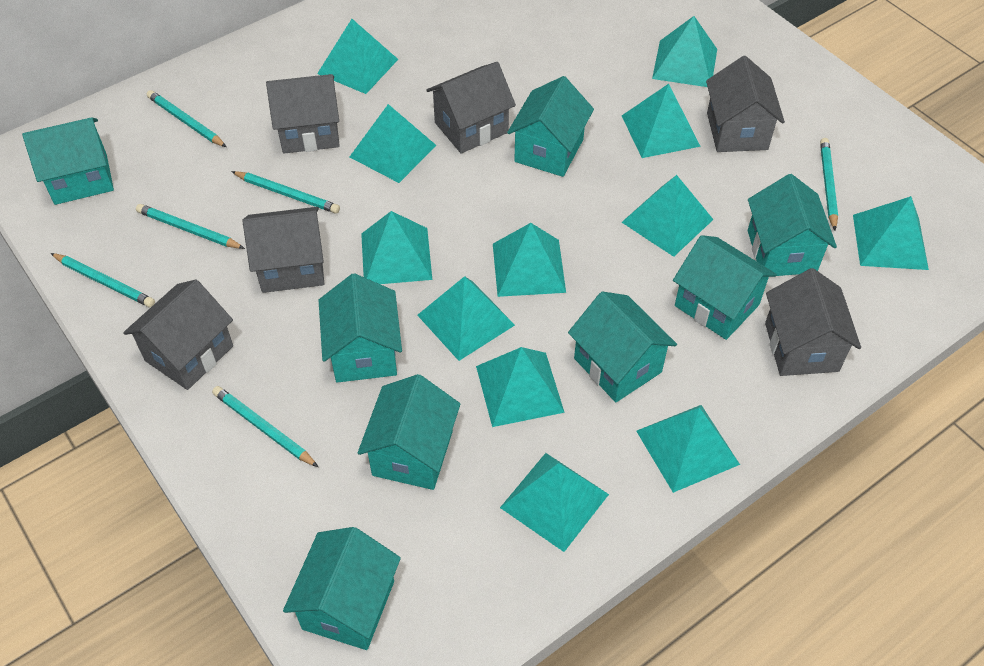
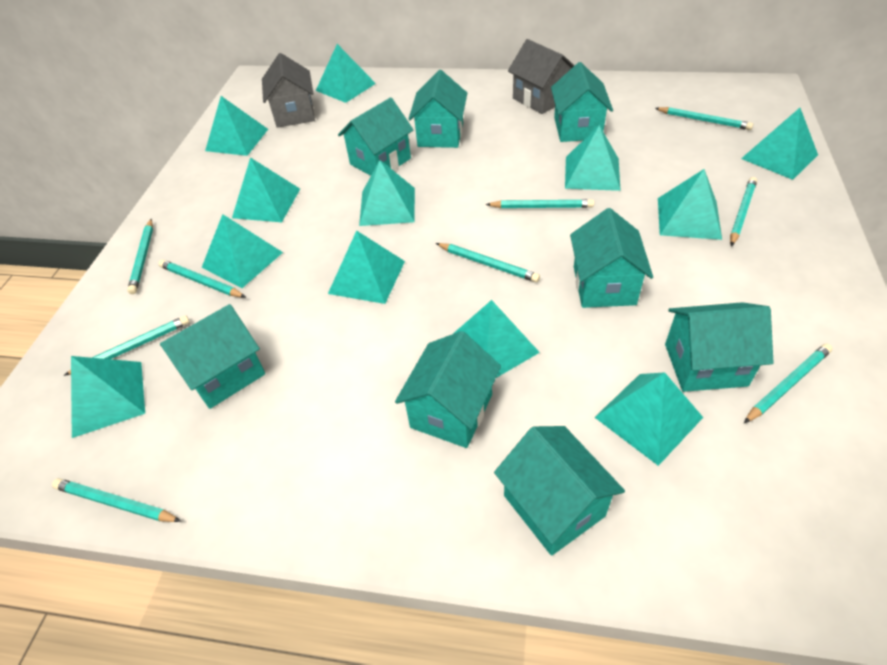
grey house: 6 -> 2
turquoise pencil: 6 -> 9

